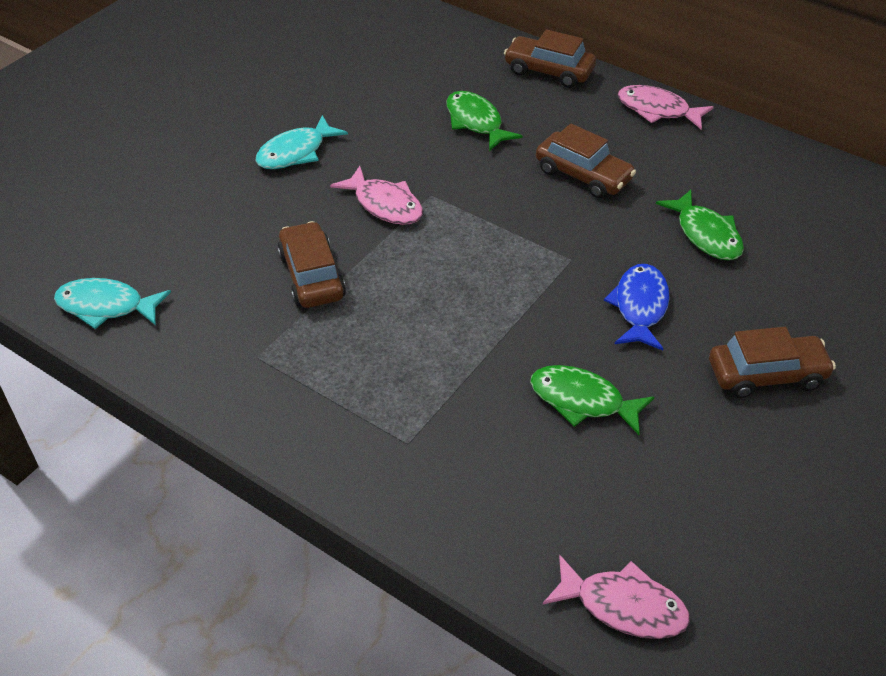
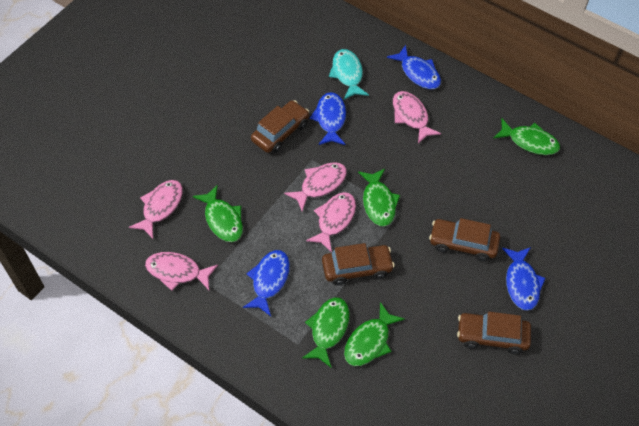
blue fish: 1 -> 4
green fish: 3 -> 5
pink fish: 3 -> 5
turquoise fish: 2 -> 1

